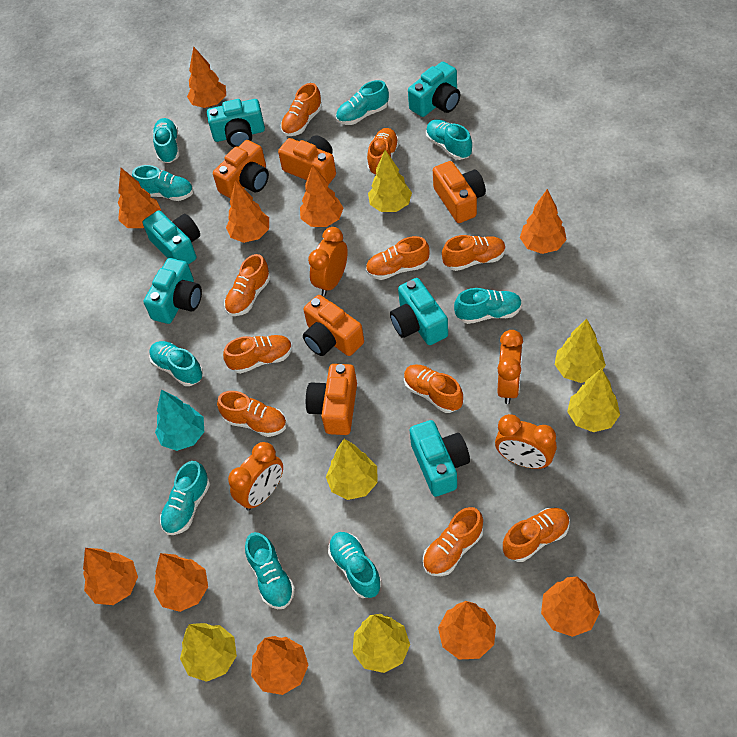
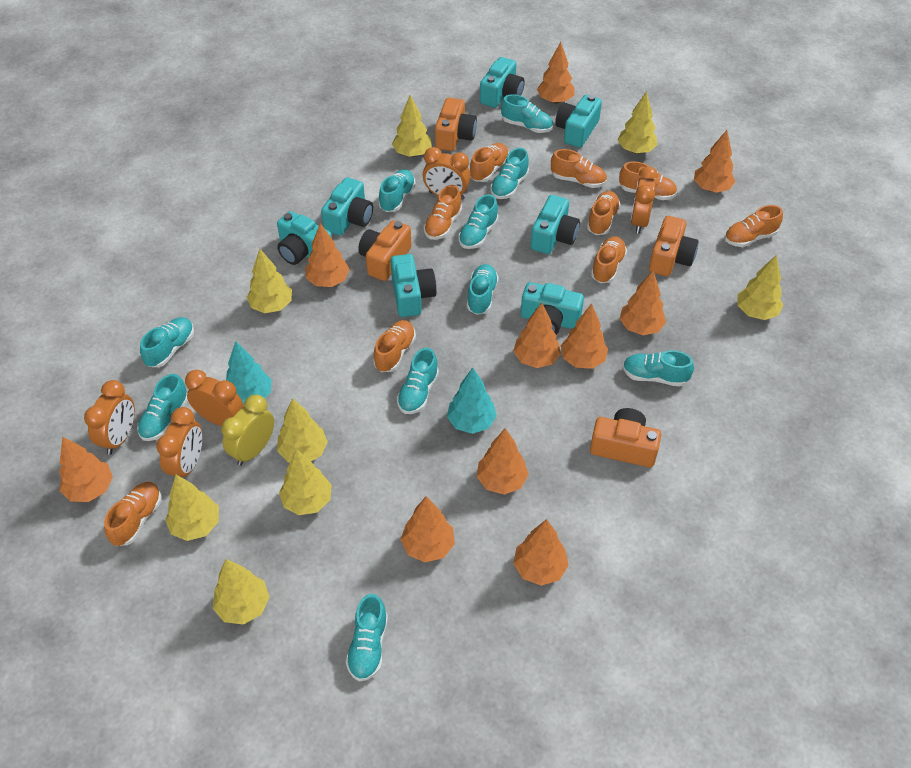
orange camera: 5 -> 4
orange clock: 4 -> 5
orange shoe: 10 -> 9
turquoise camera: 6 -> 7
turquoise shoe: 9 -> 10
turquoise tree: 1 -> 2
yellow clock: 0 -> 1
yellow tree: 6 -> 8

